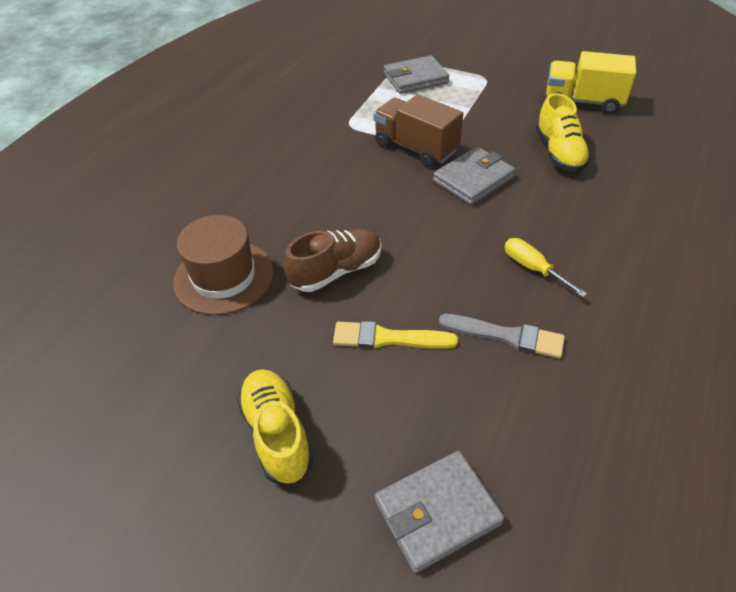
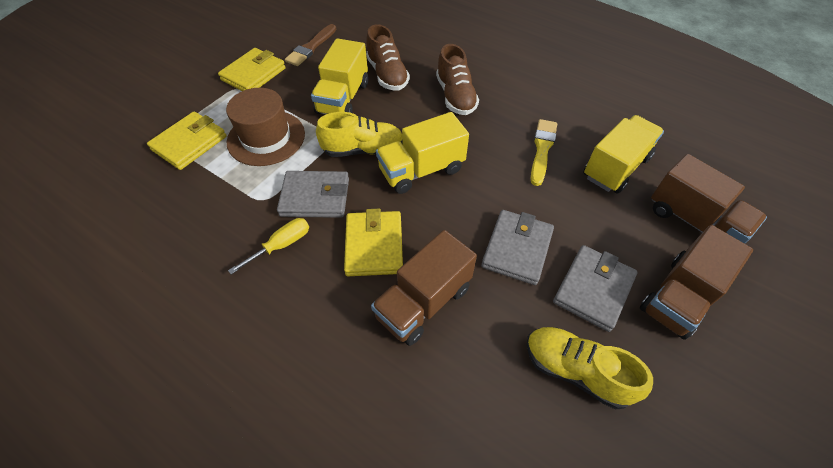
brown brush: 0 -> 1
brown shoe: 1 -> 2
brown truck: 1 -> 3
grey brush: 1 -> 0
yellow truck: 1 -> 3
yellow wallet: 0 -> 3

